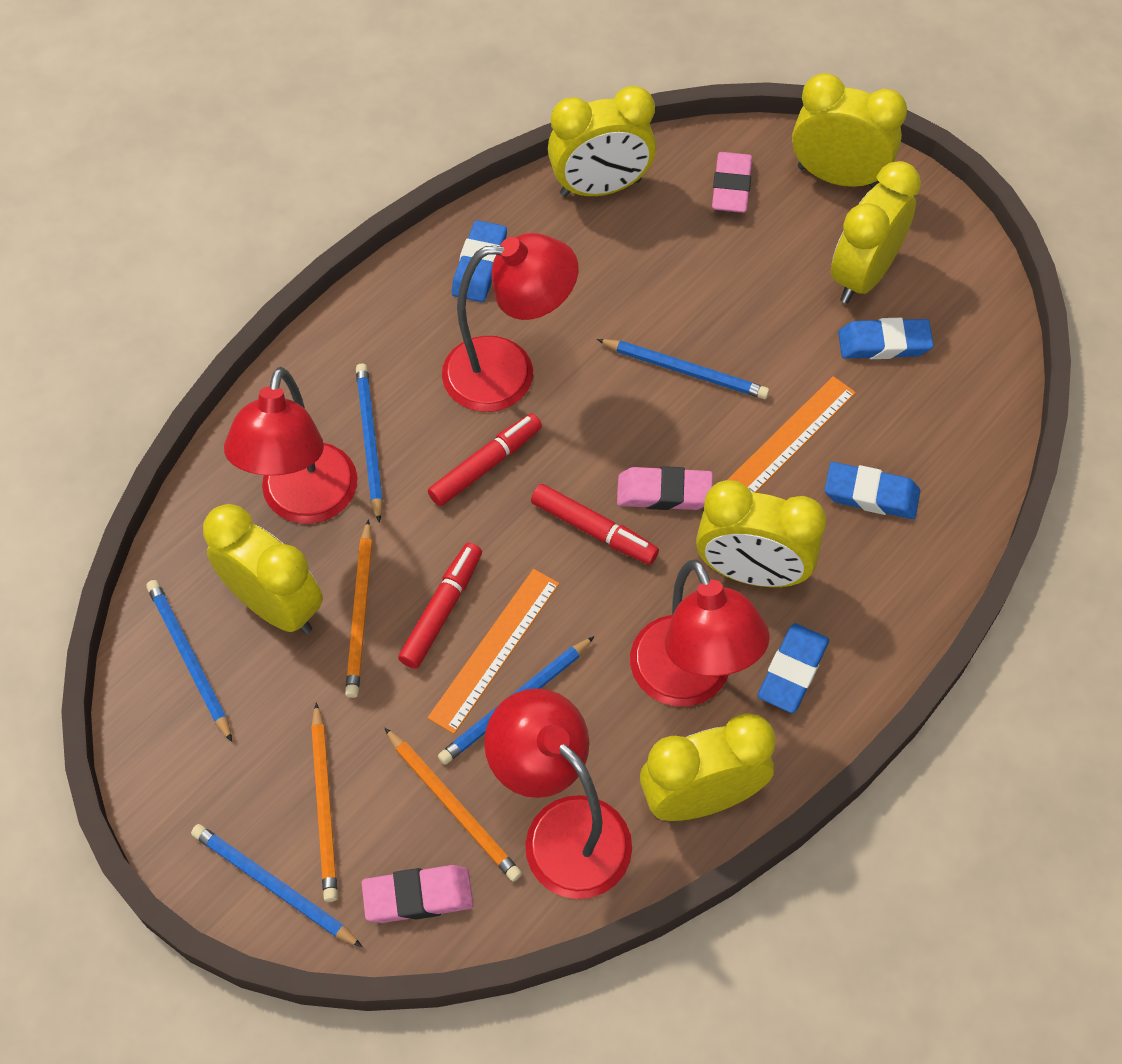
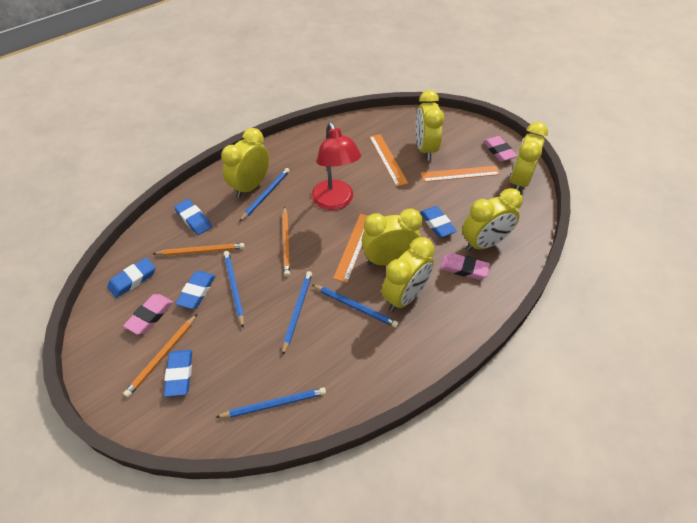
blue eraser: 4 -> 5
orange ruler: 2 -> 3
red lamp: 4 -> 1
red marker: 3 -> 0

